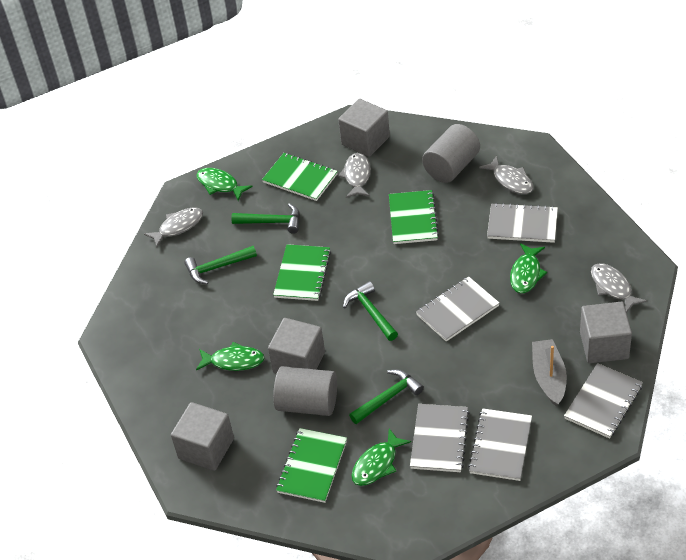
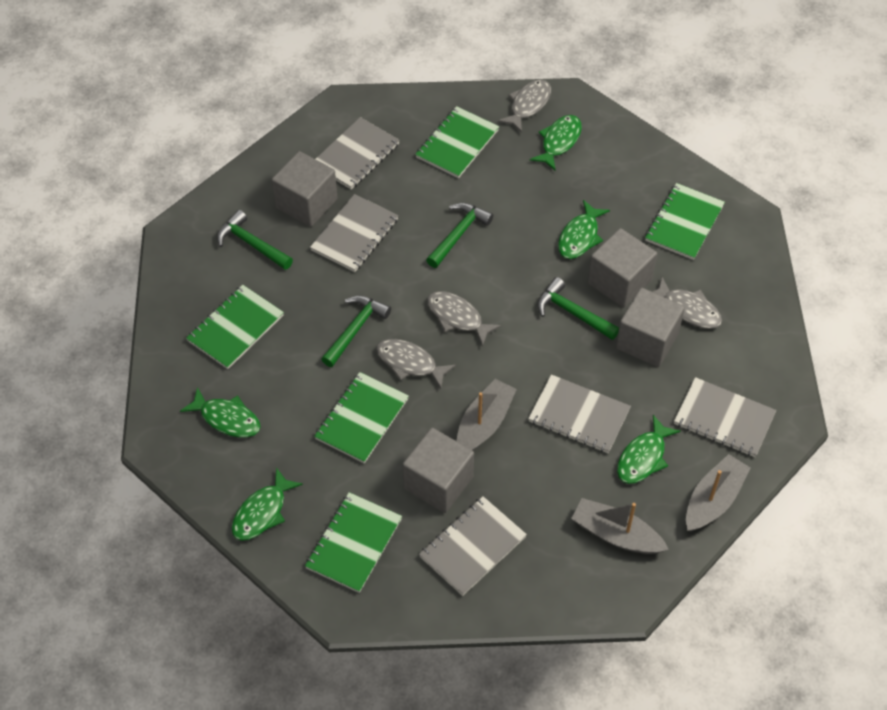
green fish: 4 -> 5
green notebook: 4 -> 5
grey boat: 1 -> 3
grey cylinder: 2 -> 0

